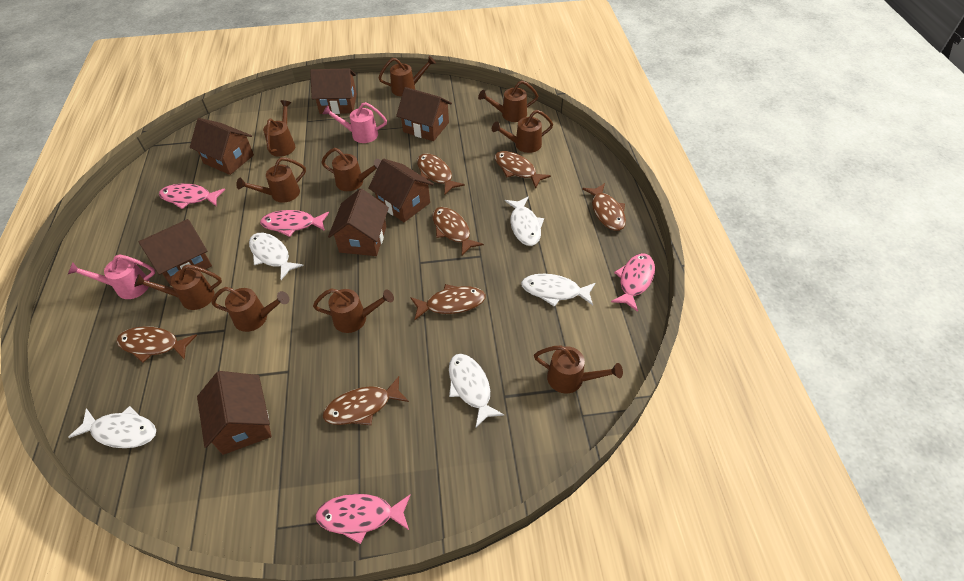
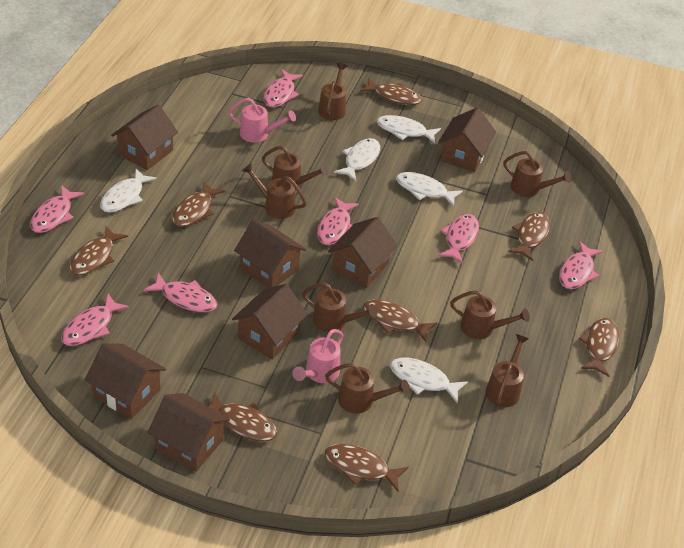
brown fish: 7 -> 8
brown watering can: 10 -> 8
pink fish: 4 -> 7

